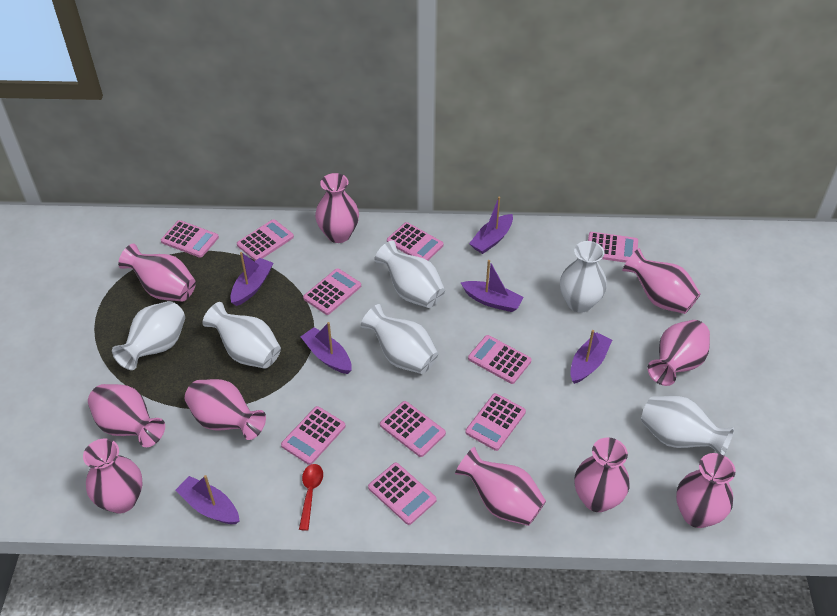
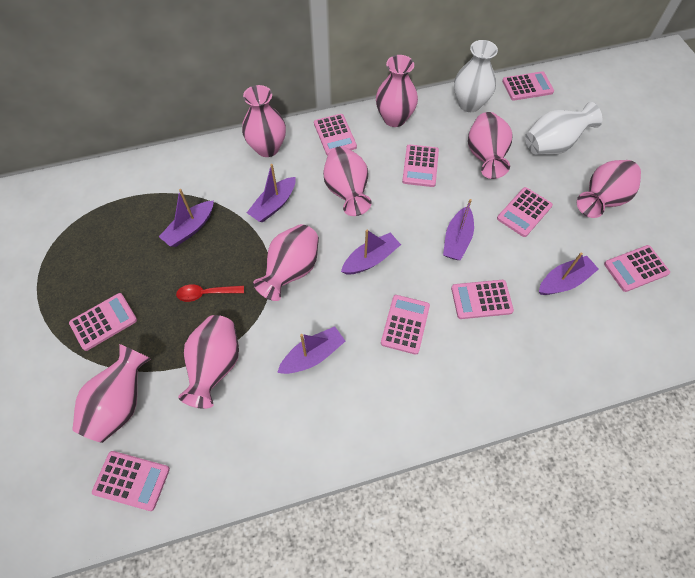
pink calculator: 10 -> 9
pink vase: 10 -> 8
white vase: 6 -> 2

